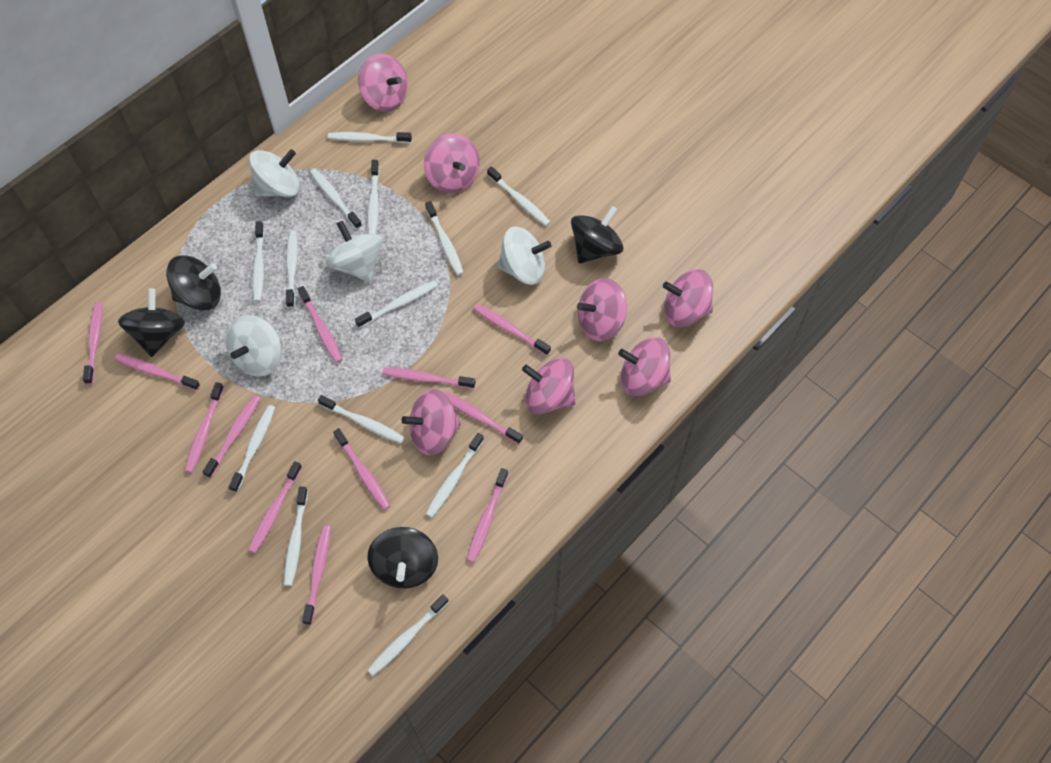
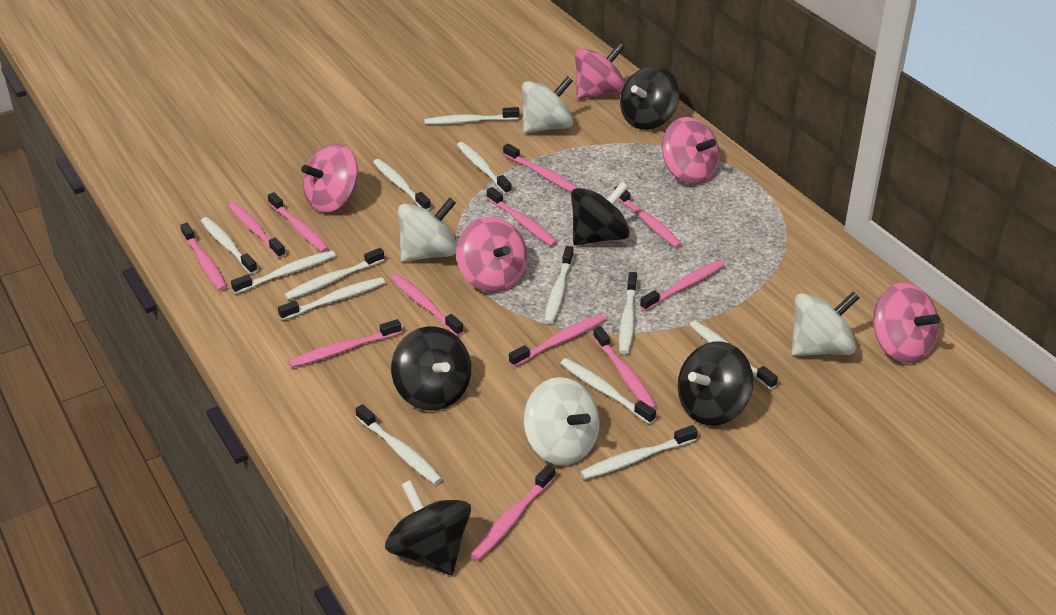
black spinning top: 4 -> 5
pink spinning top: 7 -> 5

